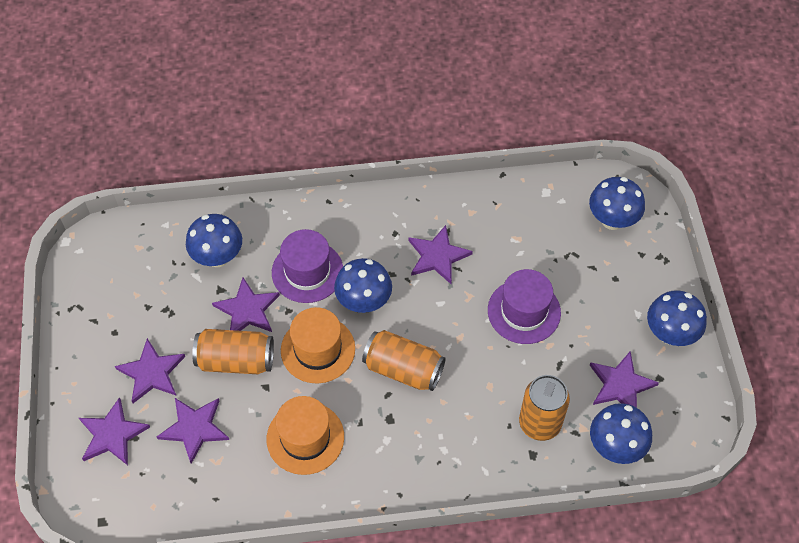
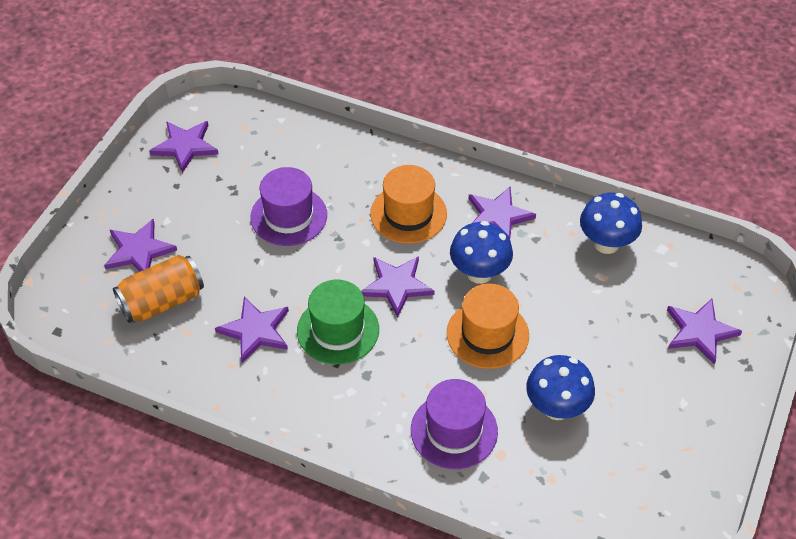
blue mushroom: 5 -> 3
green hat: 0 -> 1
orange can: 3 -> 1

